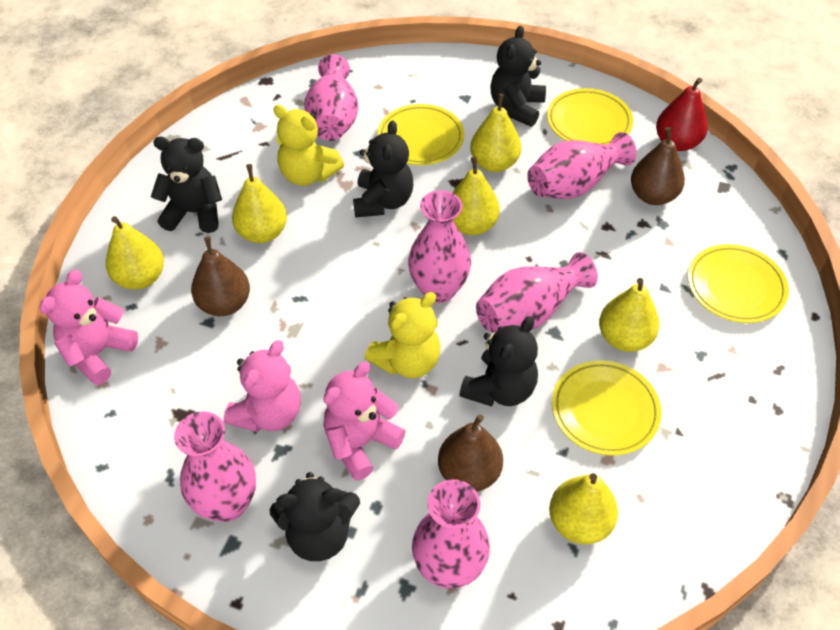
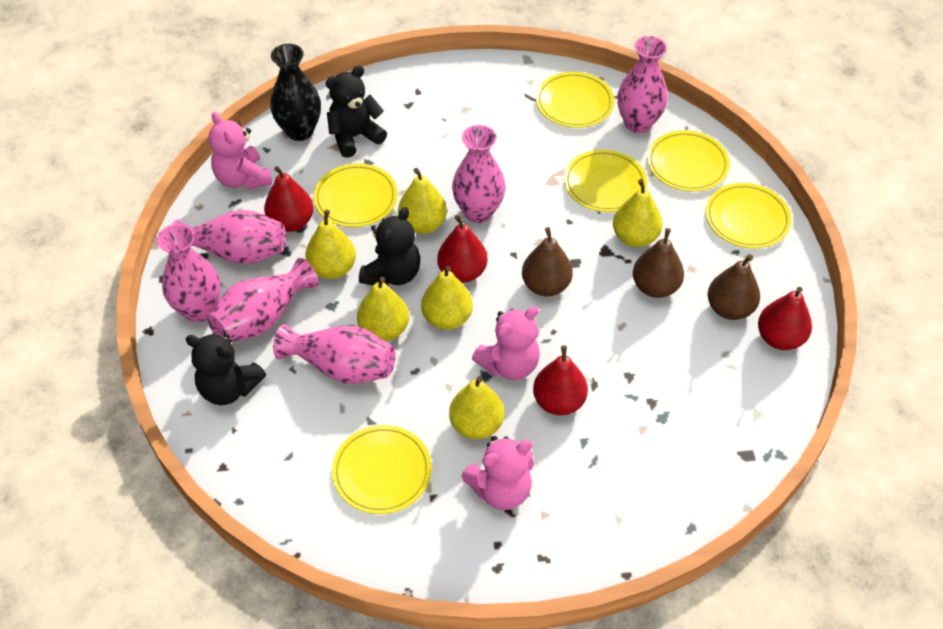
black teddy bear: 5 -> 3
black vase: 0 -> 1
red pear: 1 -> 4
yellow plate: 4 -> 6
yellow teddy bear: 2 -> 0

